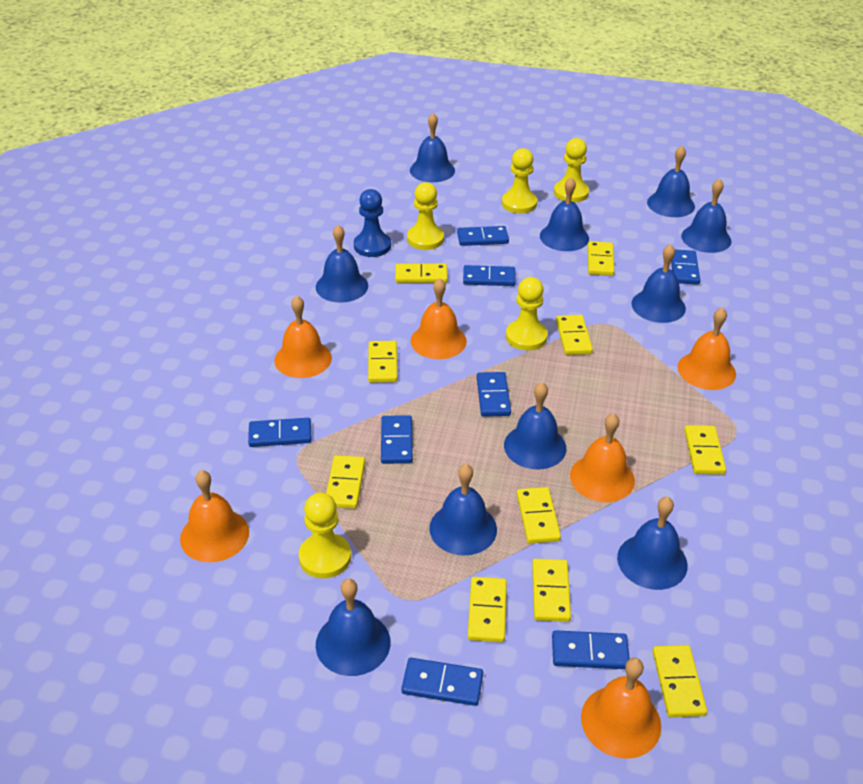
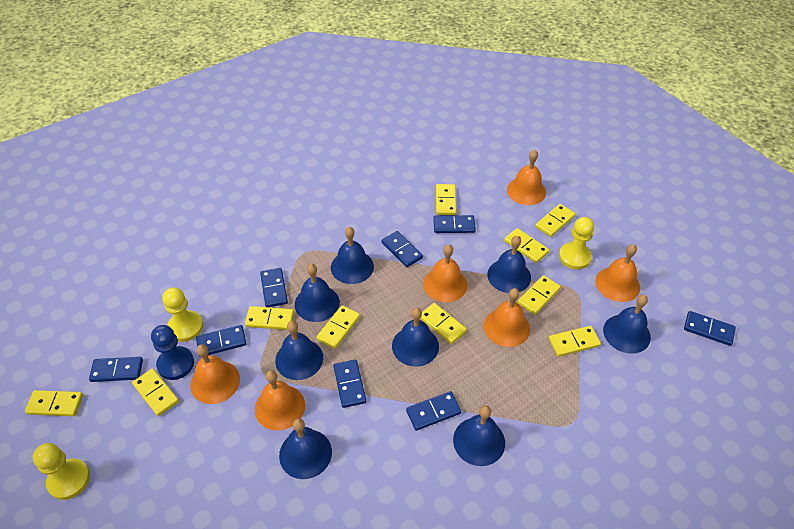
blue bell: 10 -> 8
yellow pawn: 5 -> 3

